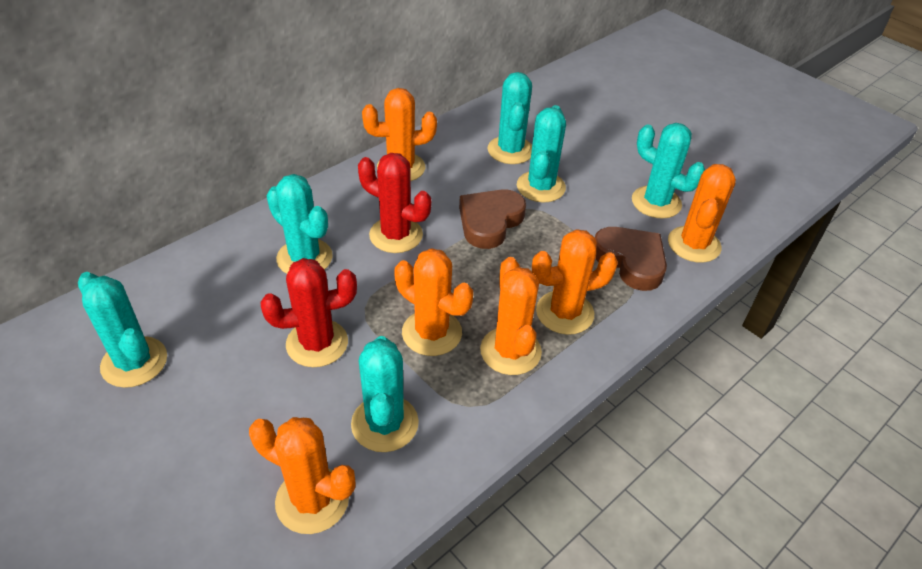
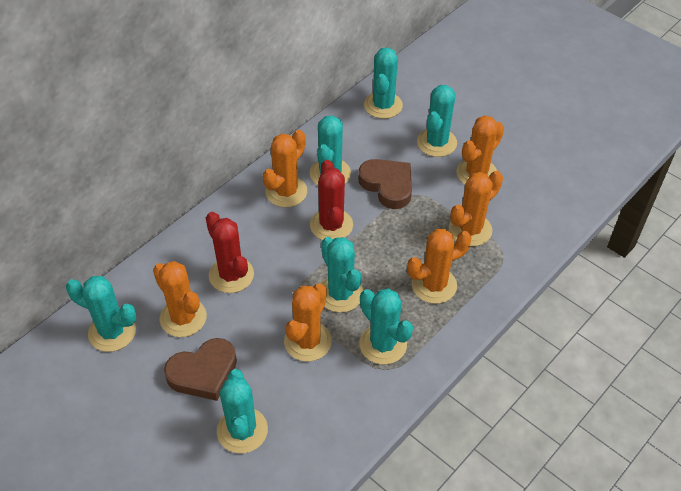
turquoise cactus: 6 -> 7

